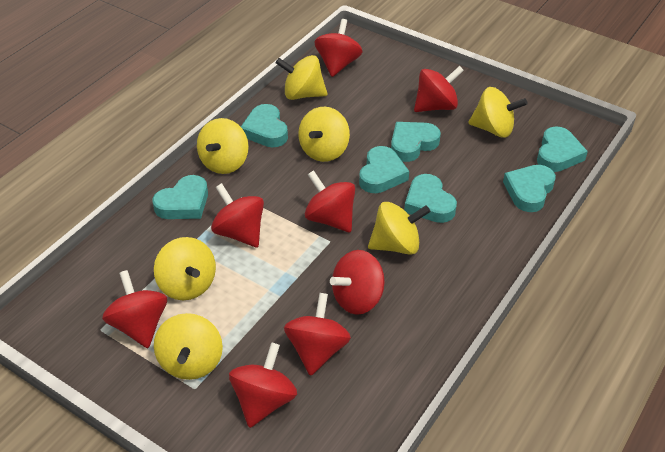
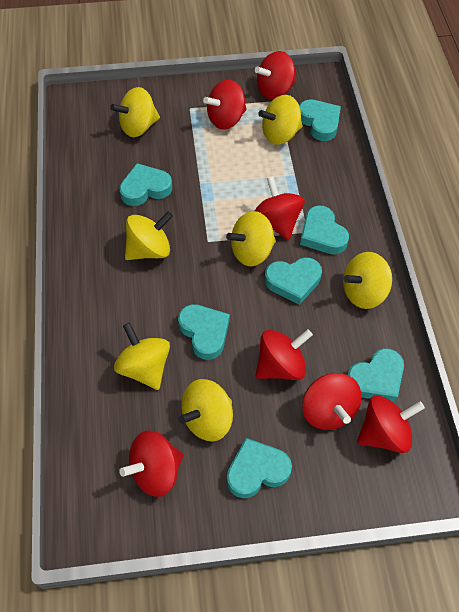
red spinning top: 8 -> 7

